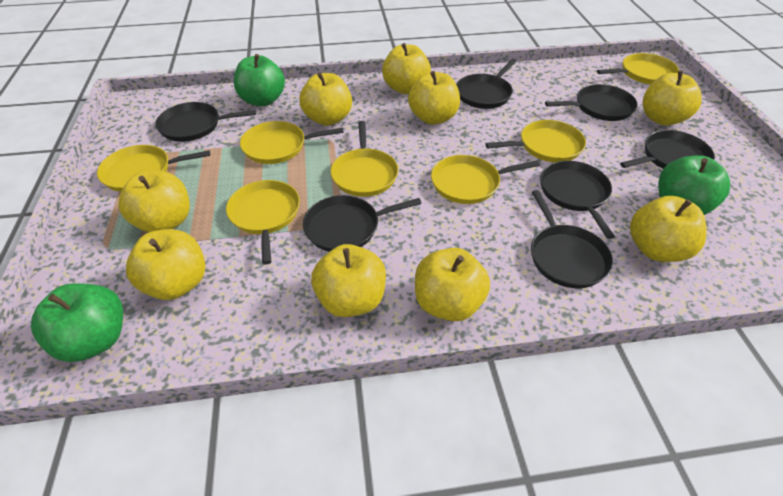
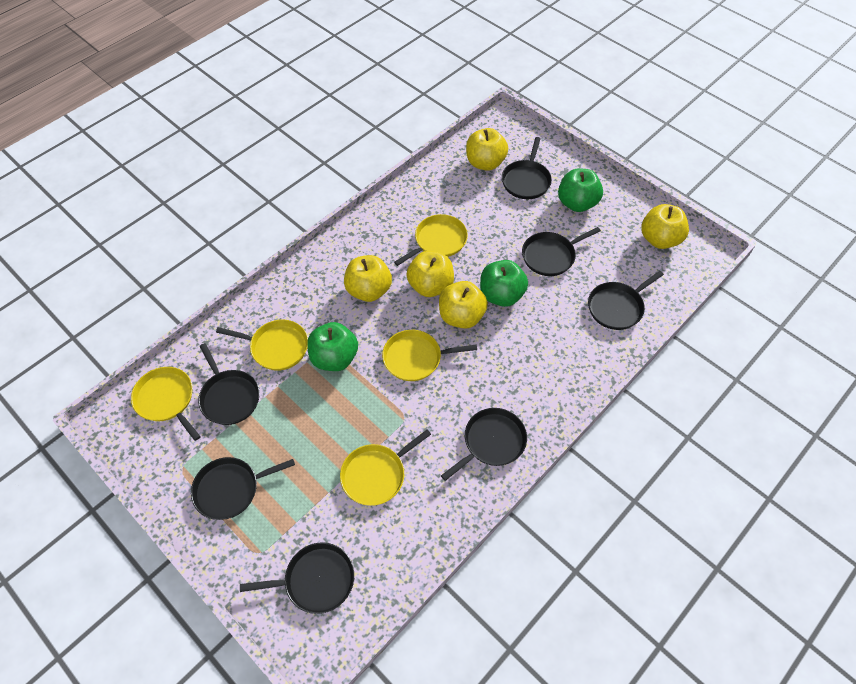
yellow apple: 9 -> 5
yellow pan: 7 -> 5

